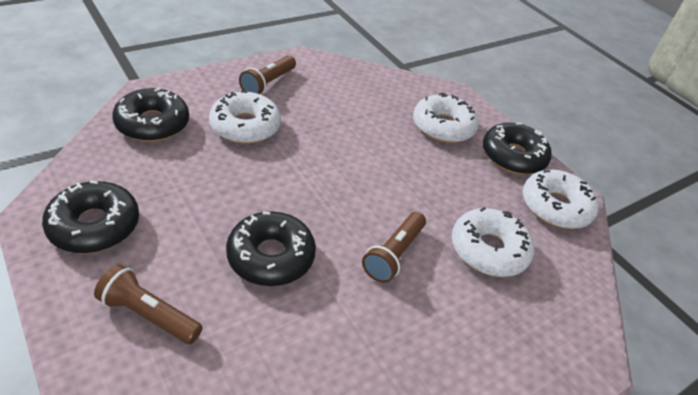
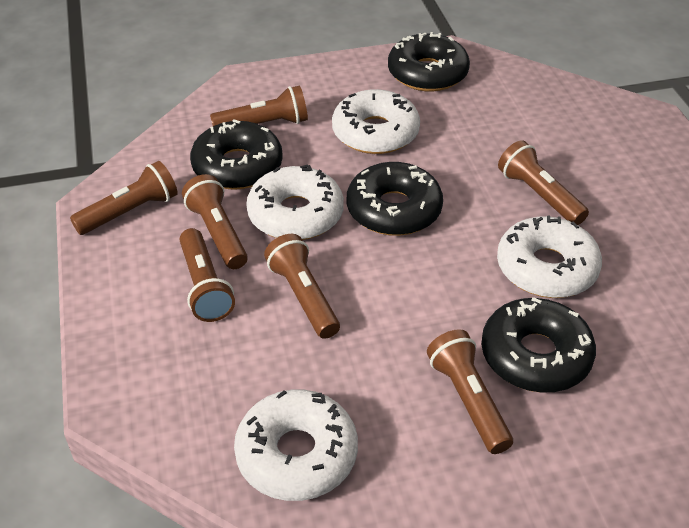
brown flashlight: 3 -> 7

